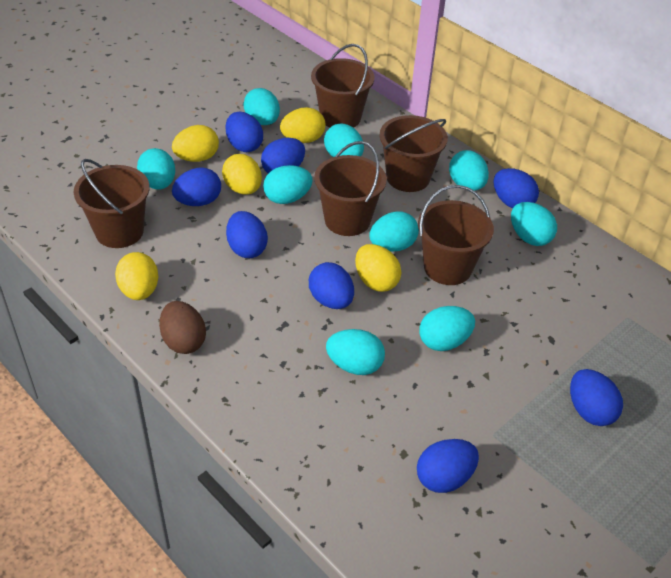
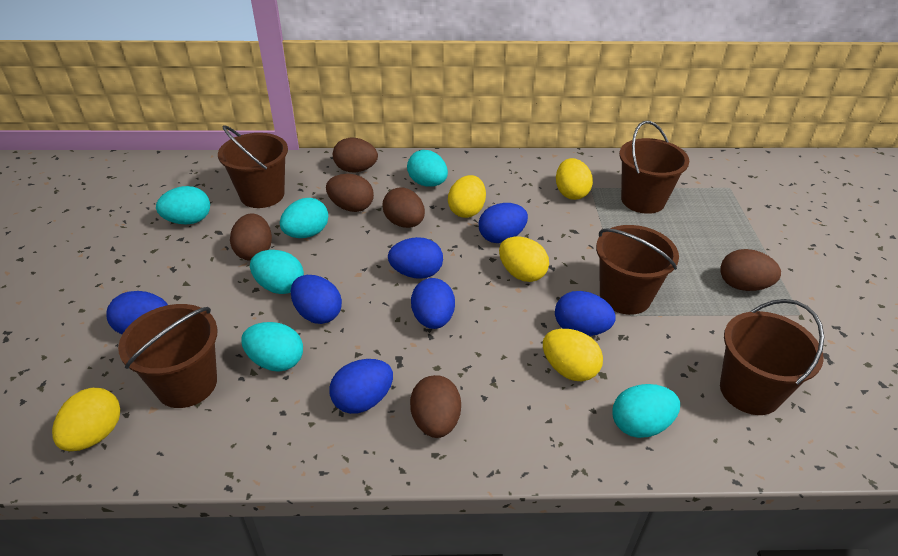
blue egg: 8 -> 7
brown egg: 1 -> 6
turquoise egg: 9 -> 6

